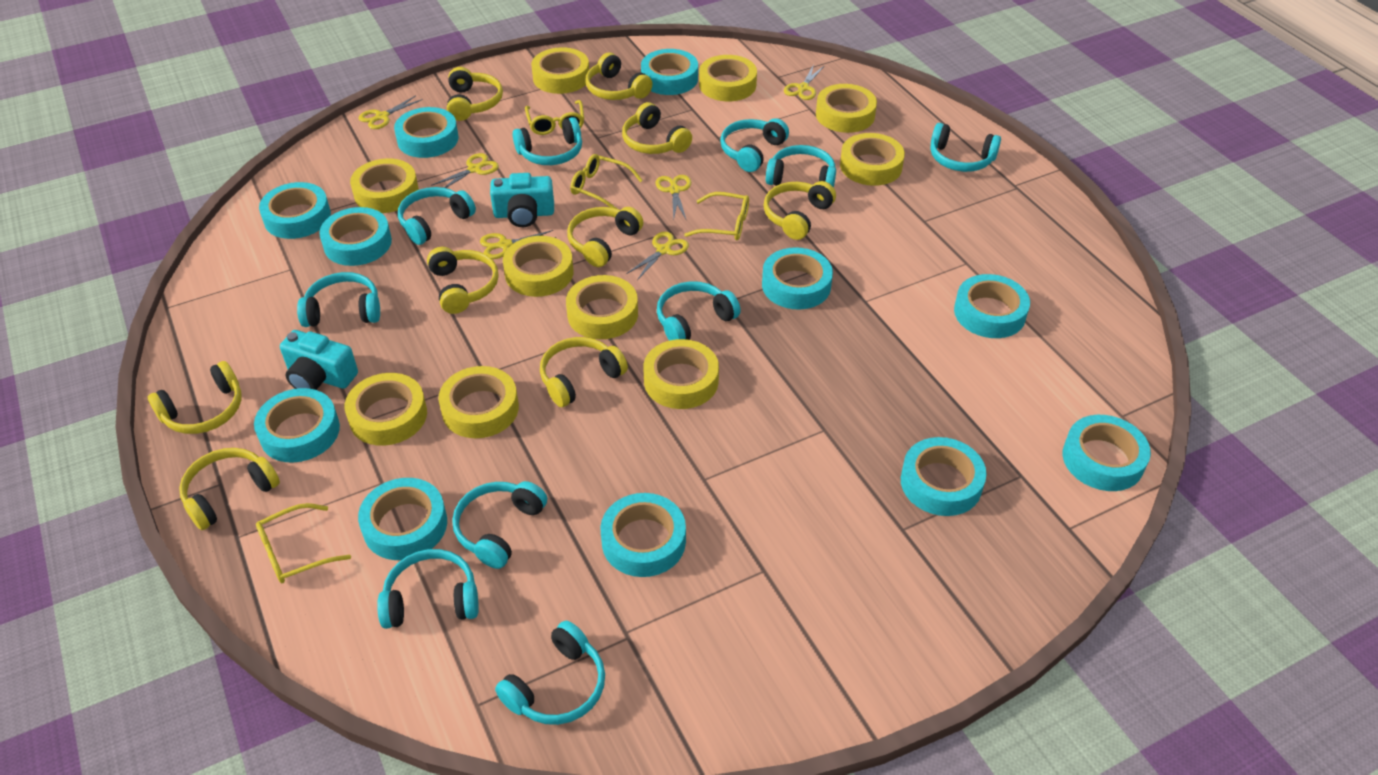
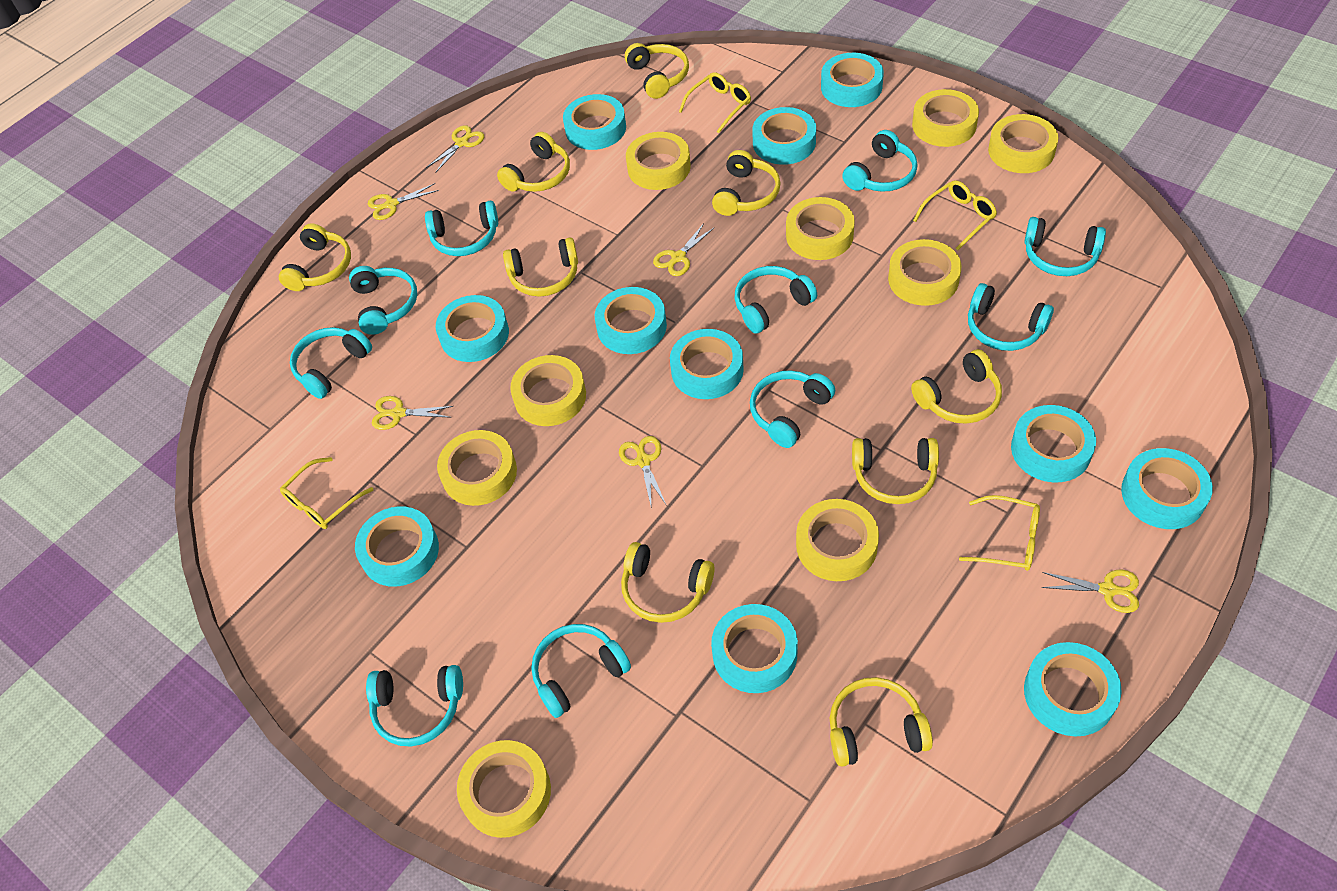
turquoise camera: 2 -> 0
yellow tape: 10 -> 9

